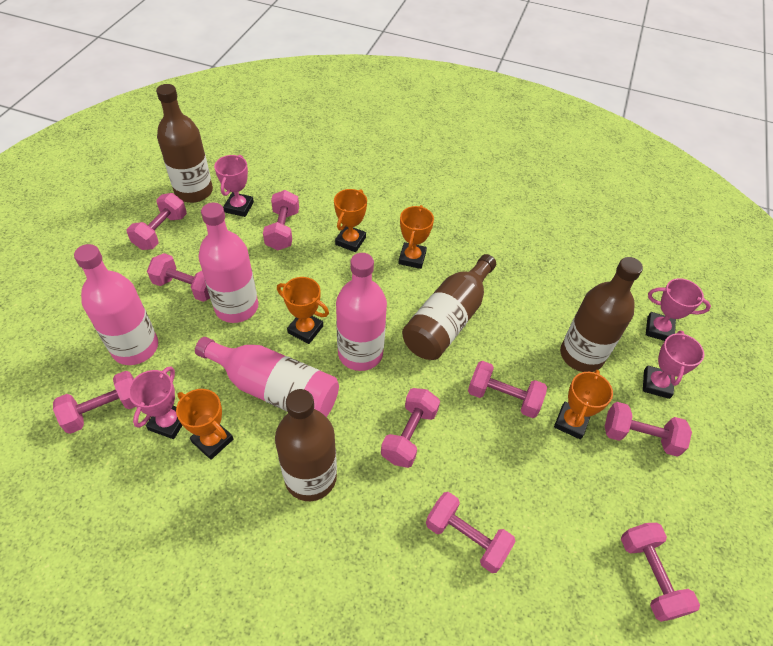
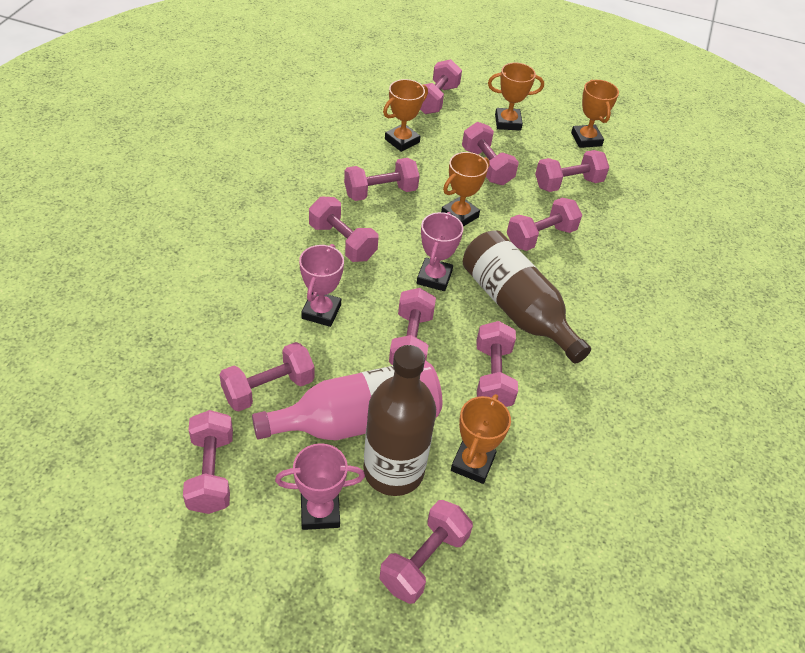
brown bottle: 4 -> 2
pink bottle: 4 -> 1
pink dumbbell: 9 -> 11
pink trophy: 4 -> 3

